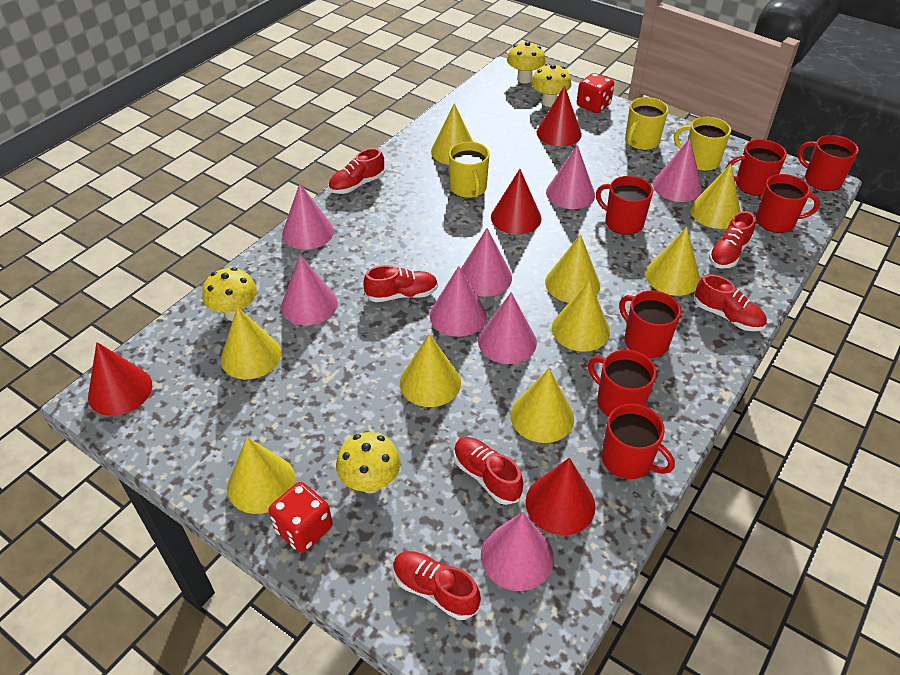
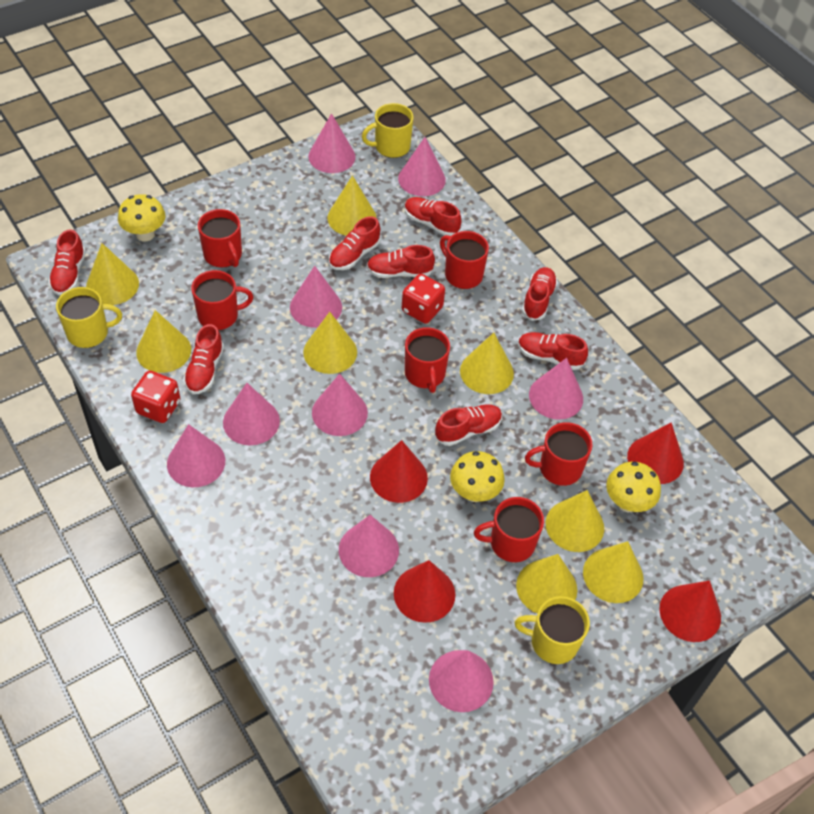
pink cone: 8 -> 9
red mug: 7 -> 6
red shoe: 6 -> 8
yellow cone: 9 -> 8
yellow mushroom: 4 -> 3

